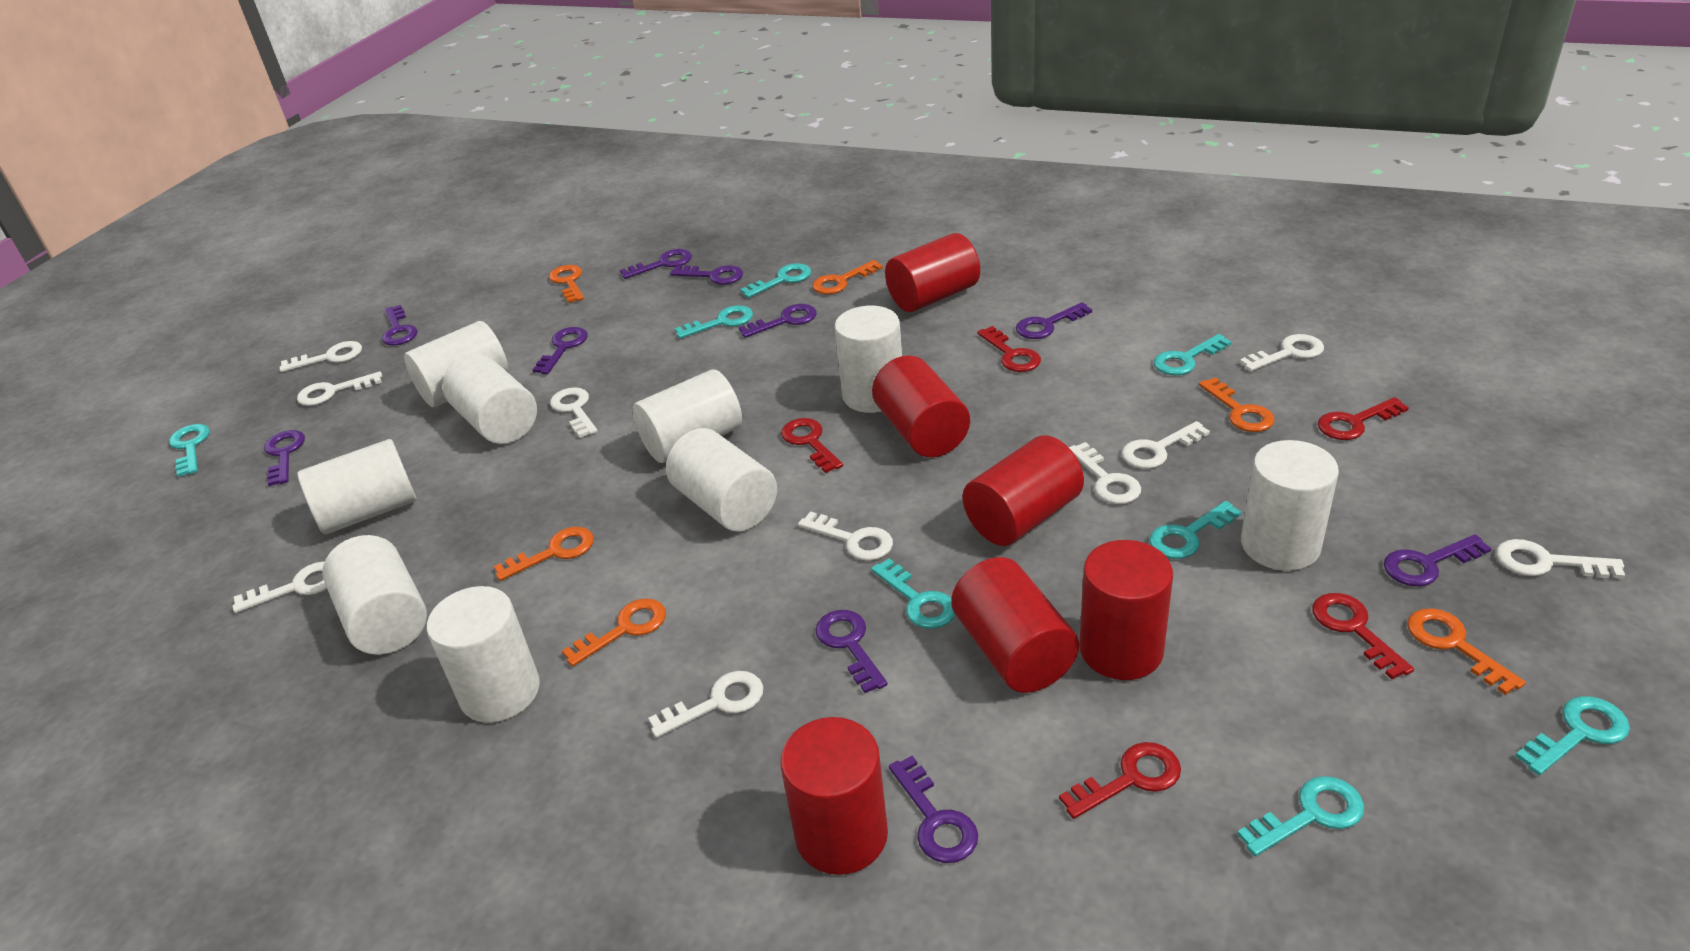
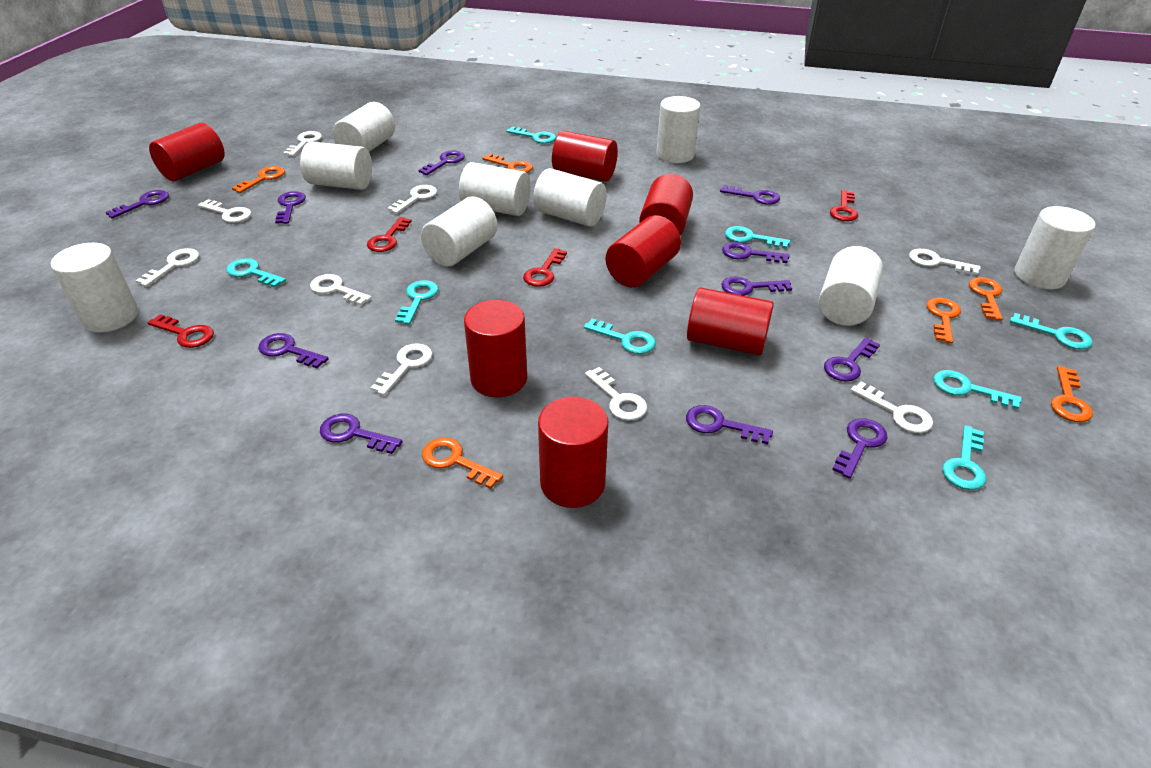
purple key: 10 -> 11
red cylinder: 6 -> 7
red key: 5 -> 4
white key: 10 -> 9

